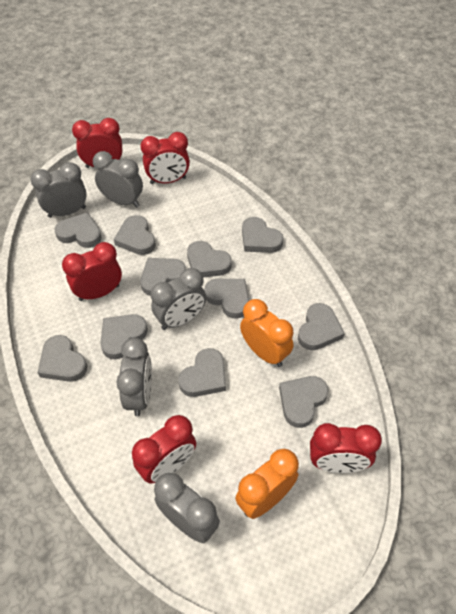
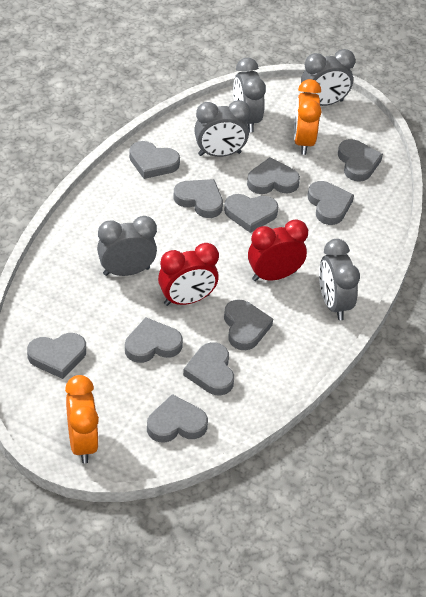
red clock: 5 -> 2

